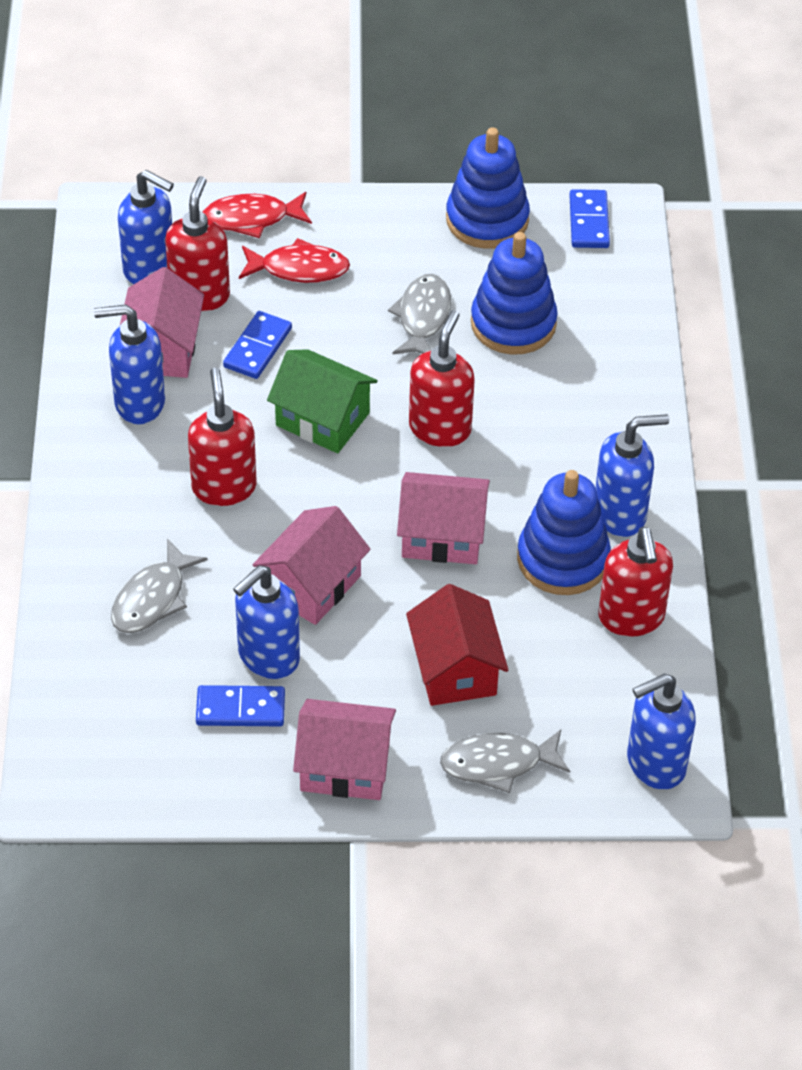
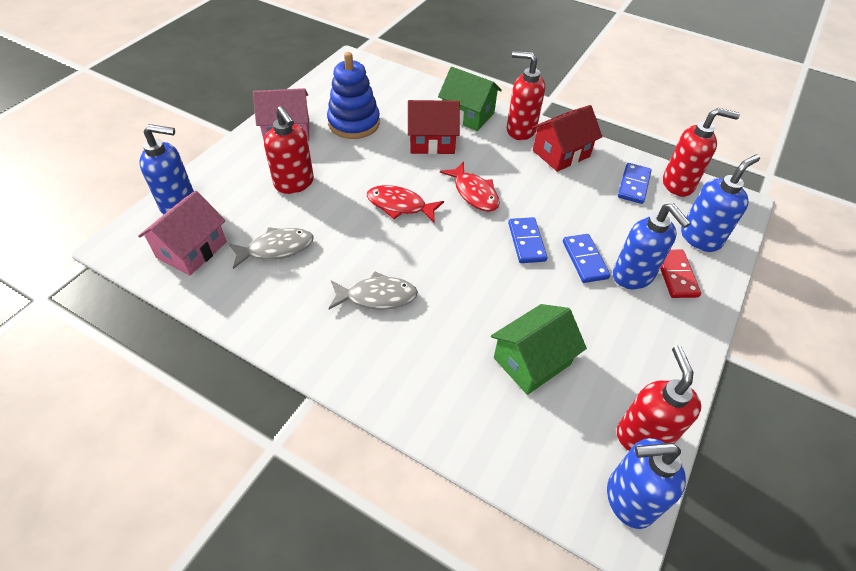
blue soap dispenser: 5 -> 4
blue stacking toy: 3 -> 1
green house: 1 -> 2
grey fish: 3 -> 2
pink house: 4 -> 2
red domino: 0 -> 1
red house: 1 -> 2

